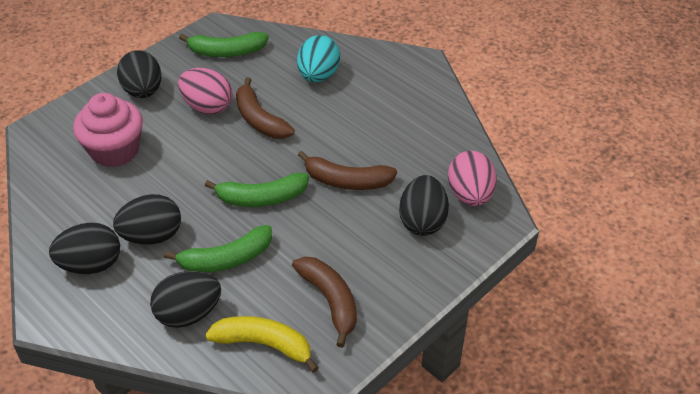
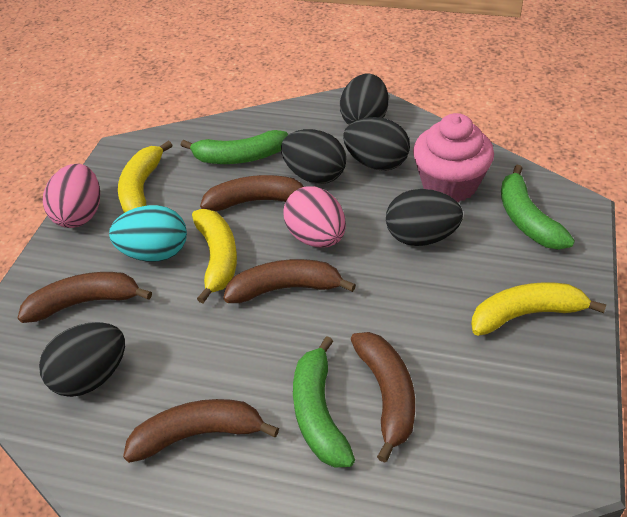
brown banana: 3 -> 5
yellow banana: 1 -> 3

